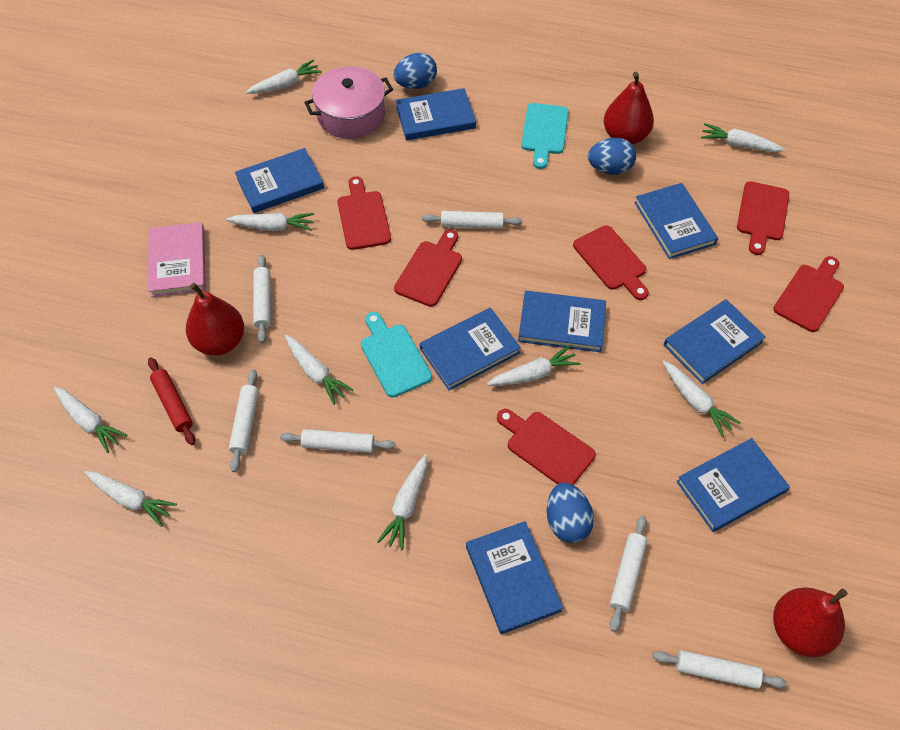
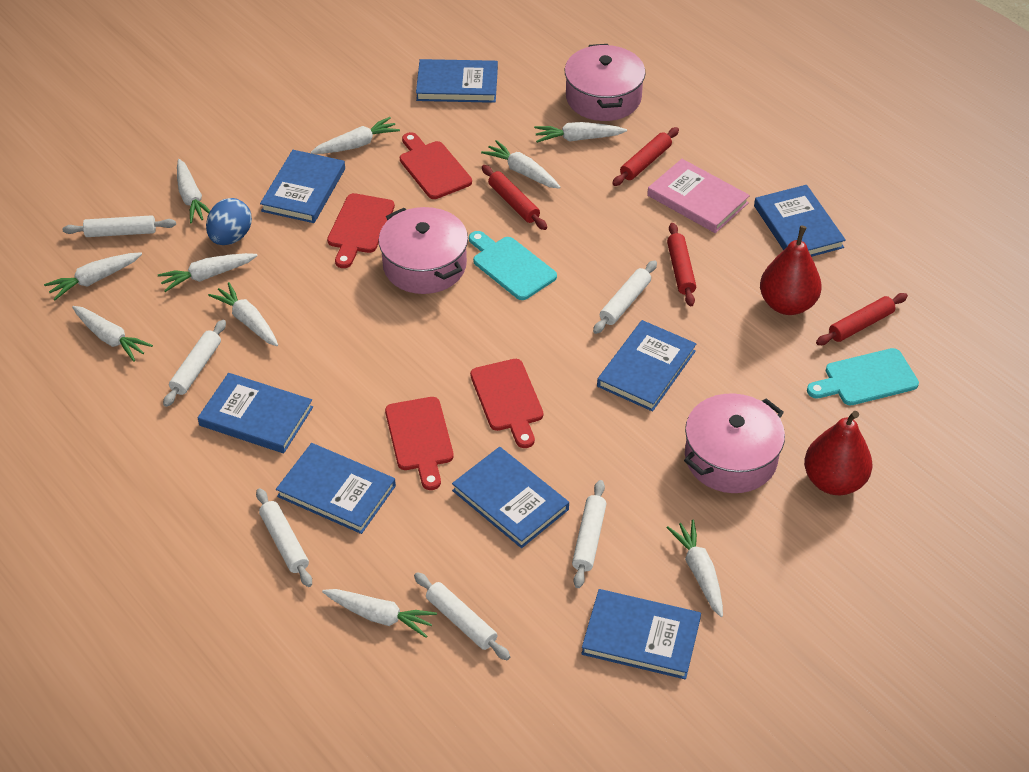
blue egg: 3 -> 1
pink pot: 1 -> 3
red cutting board: 6 -> 4
red pear: 3 -> 2
red rolling pin: 1 -> 4
white carrot: 9 -> 10

